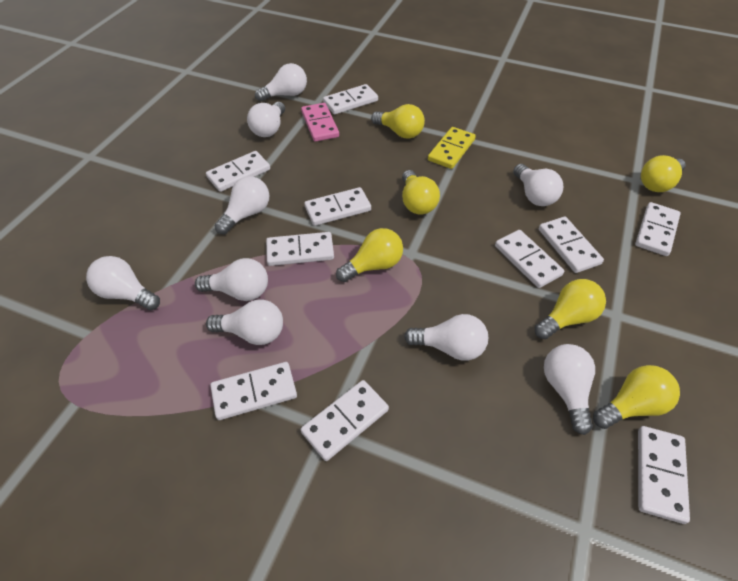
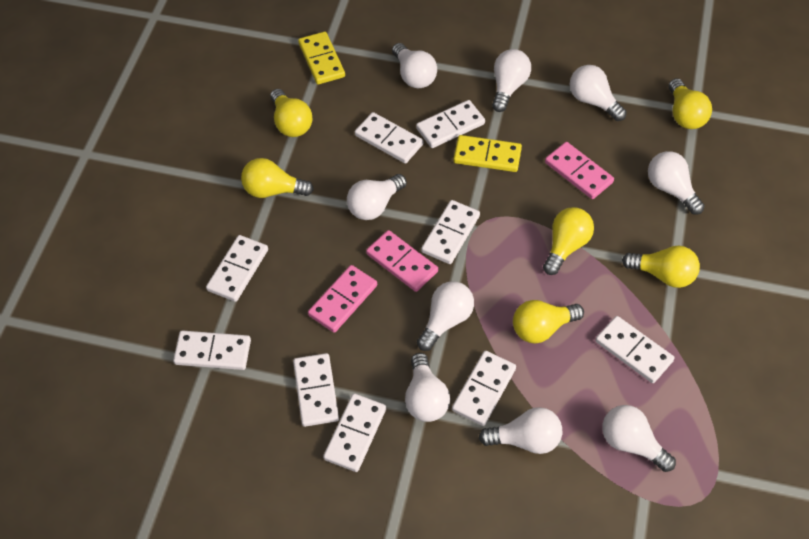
pink domino: 1 -> 3
white domino: 10 -> 9
yellow domino: 1 -> 2

